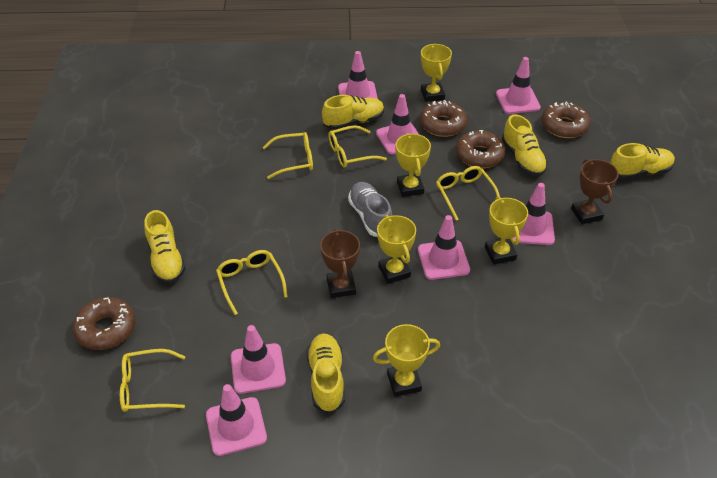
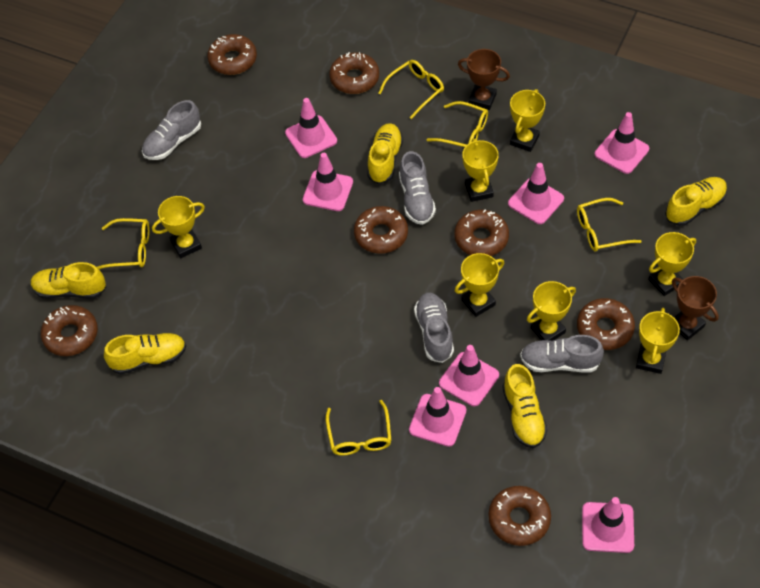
brown donut: 4 -> 7
grey shoe: 1 -> 4
yellow trophy: 5 -> 7

